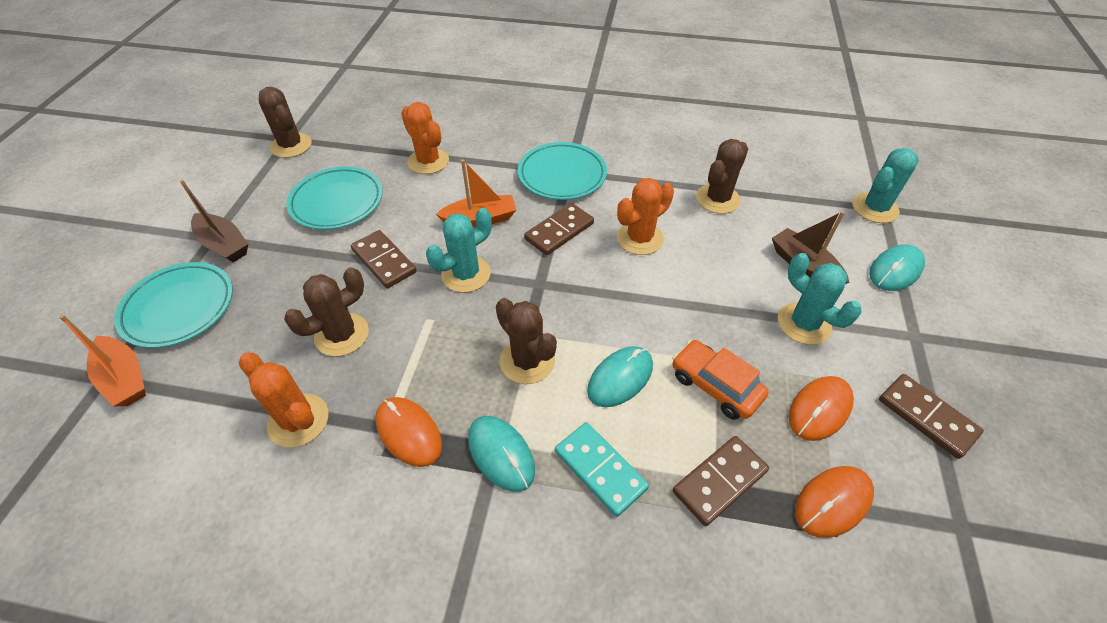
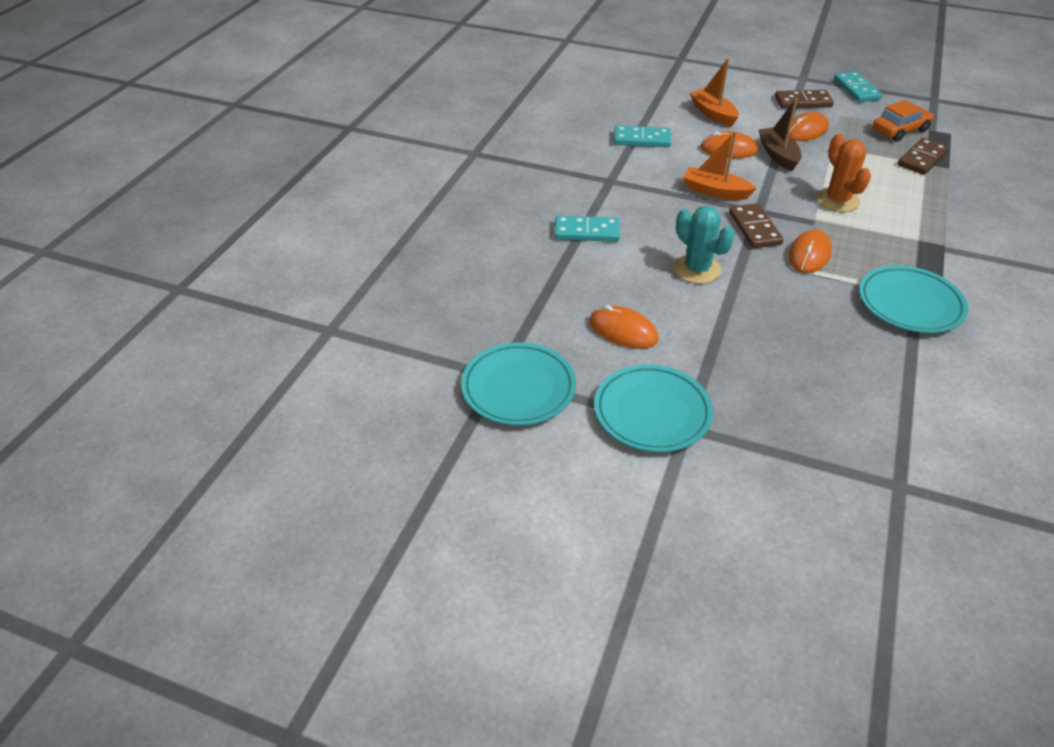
brown boat: 2 -> 1
brown cactus: 4 -> 0
brown domino: 4 -> 3
orange cactus: 3 -> 1
orange mouse: 3 -> 4
turquoise cactus: 3 -> 1
turquoise domino: 1 -> 3
turquoise mouse: 3 -> 0

